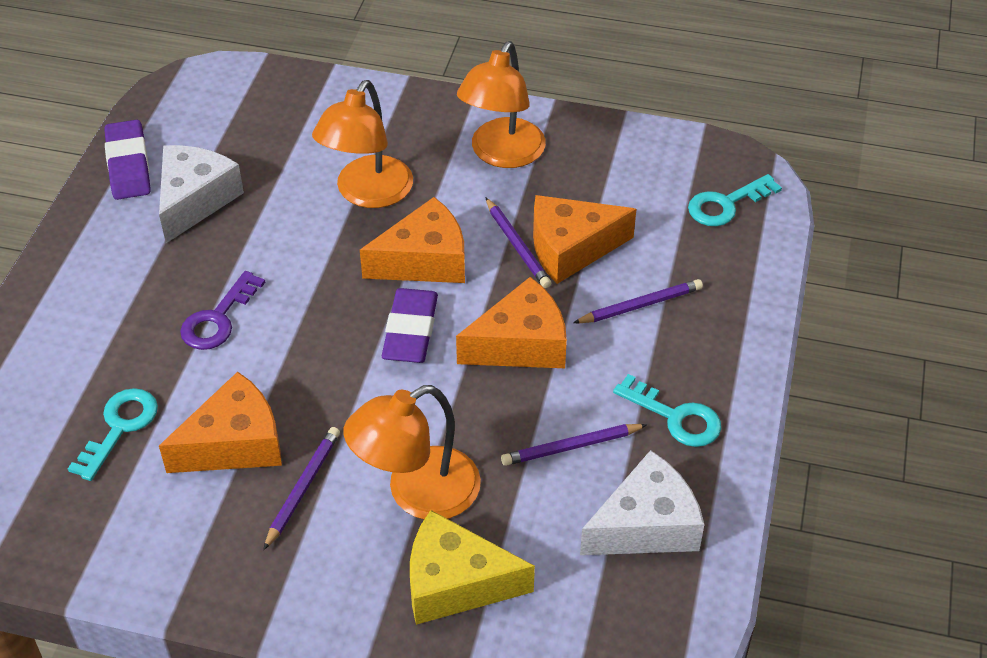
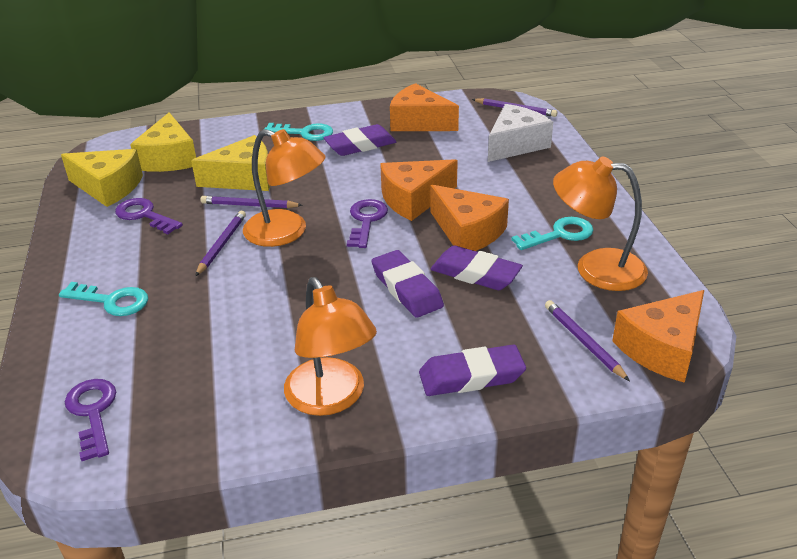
purple eraser: 2 -> 4
purple key: 1 -> 3
white cheese: 2 -> 1
yellow cheese: 1 -> 3

